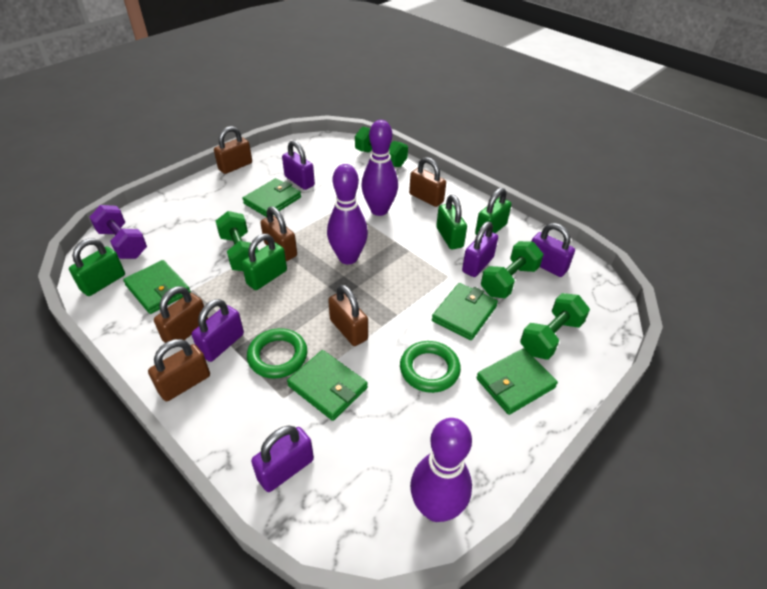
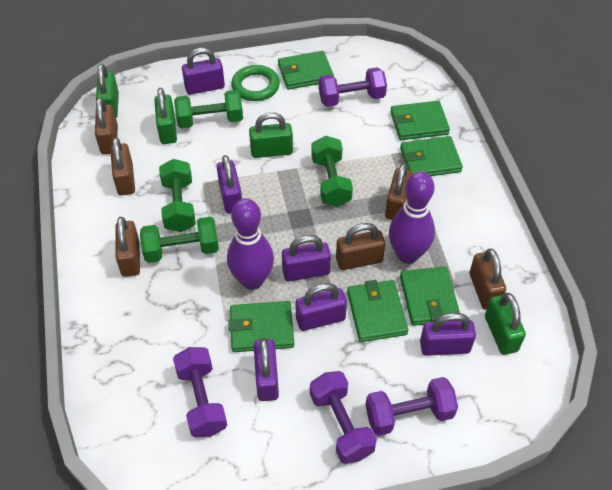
green ring: 2 -> 1
green wallet: 5 -> 6
purple bowling pin: 3 -> 2
purple dumbbell: 1 -> 4
purple padlock: 5 -> 6

